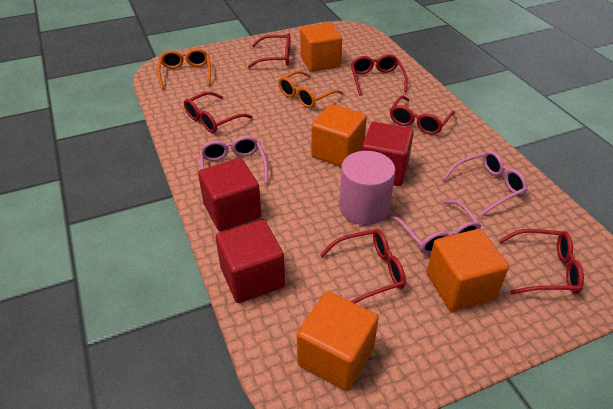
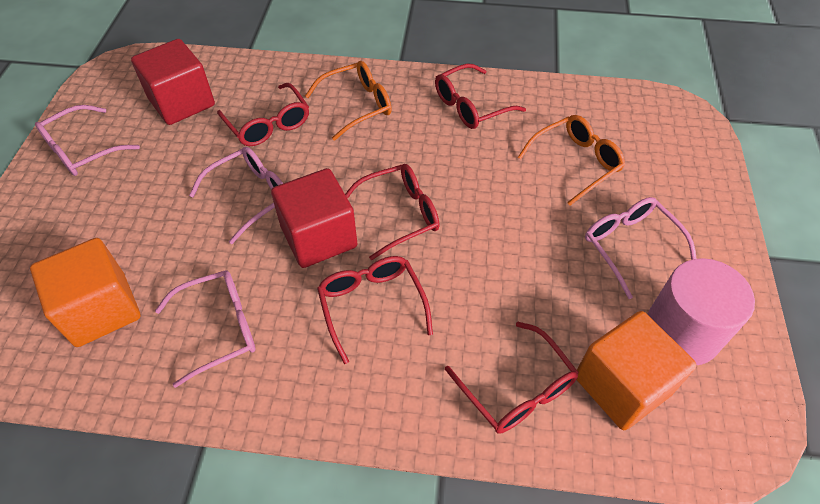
orange cube: 4 -> 2
pink glasses: 3 -> 4
red cube: 3 -> 2
red glasses: 6 -> 5

